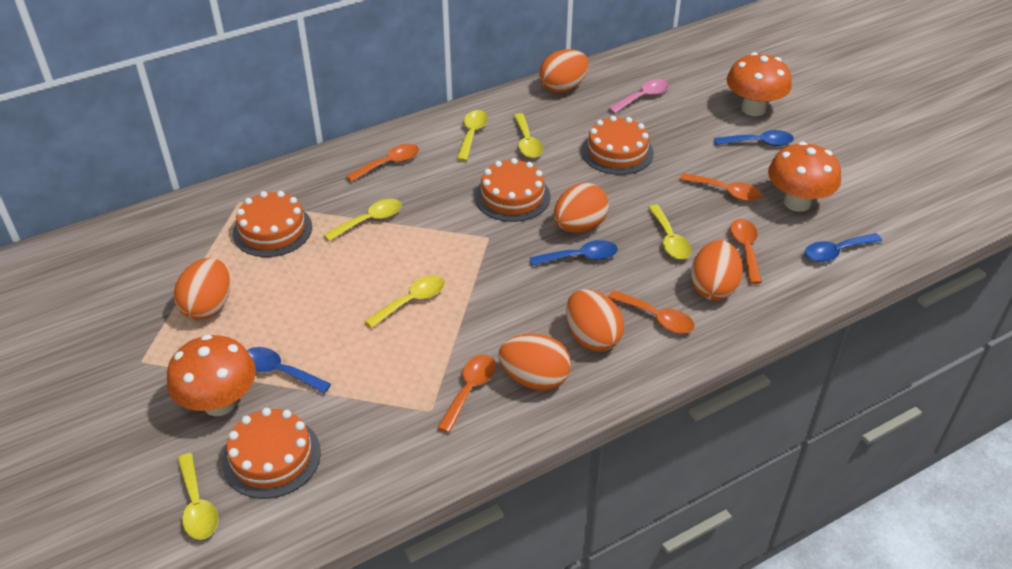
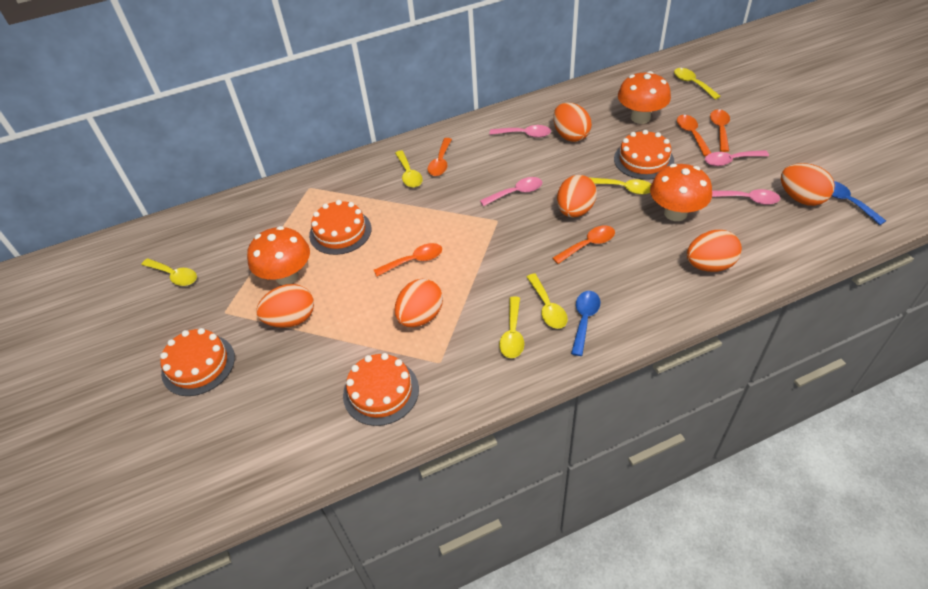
blue spoon: 4 -> 2
pink spoon: 1 -> 4

